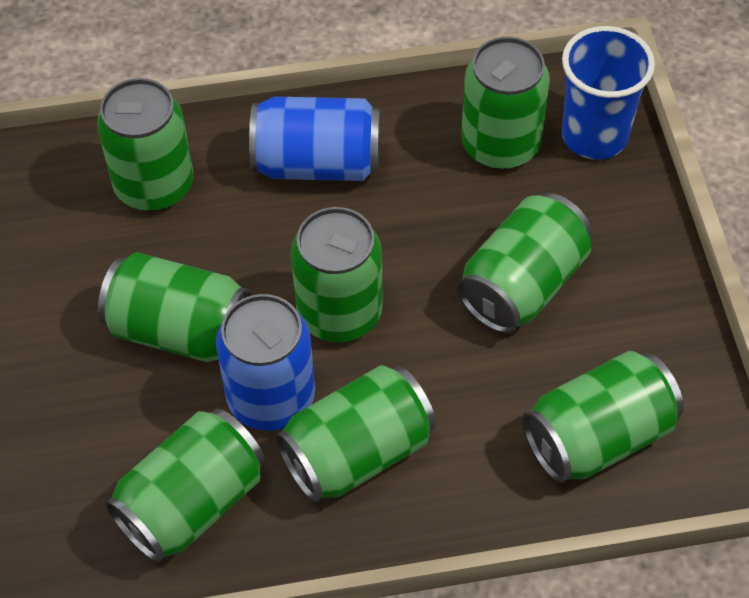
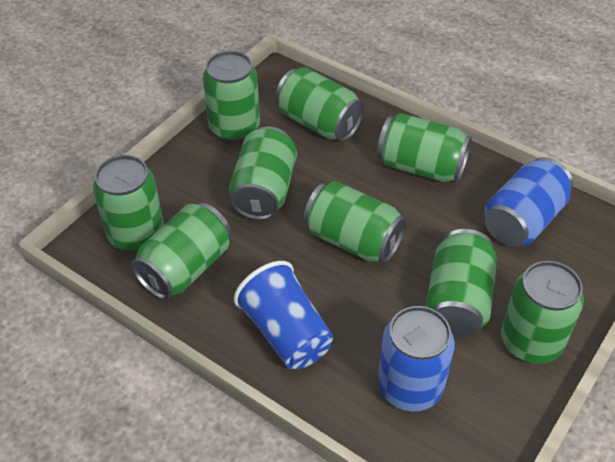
green can: 8 -> 9

